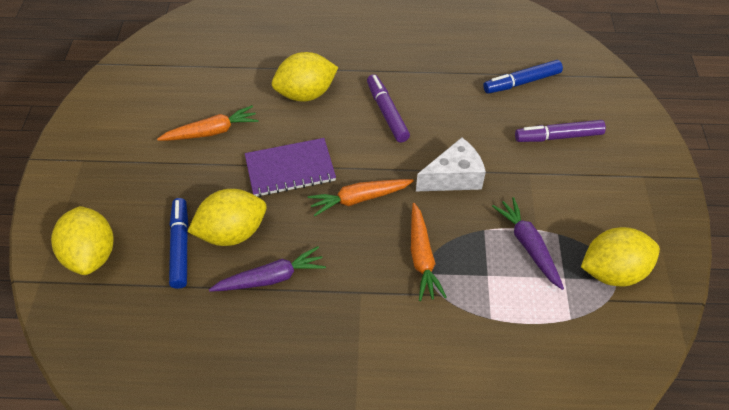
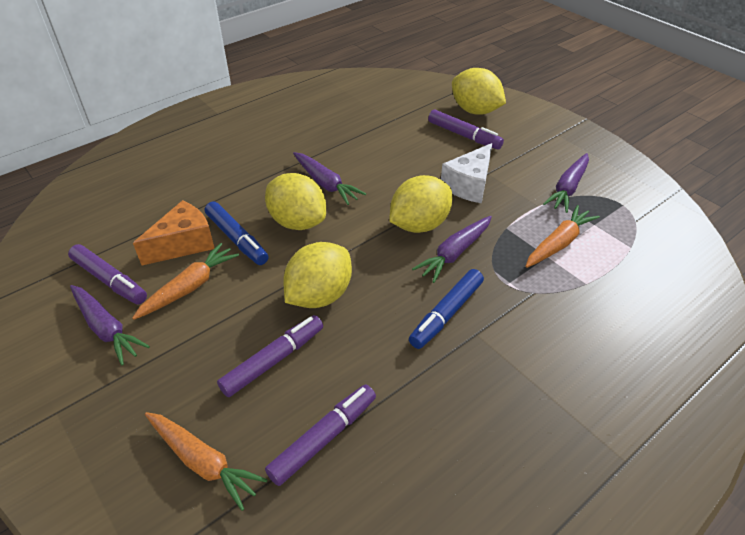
orange cheese: 0 -> 1
purple carrot: 2 -> 4
purple marker: 2 -> 4
purple notebook: 1 -> 0

